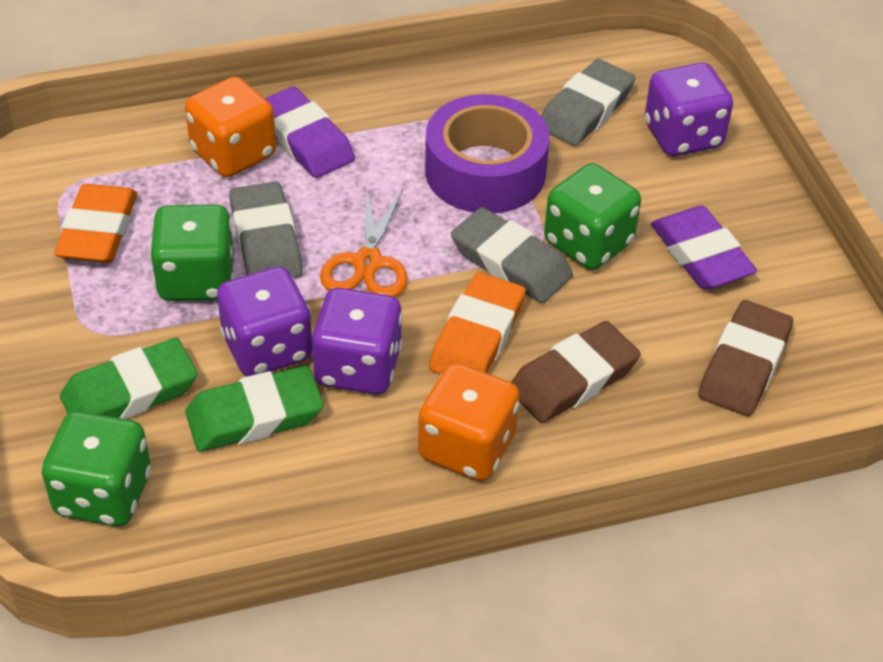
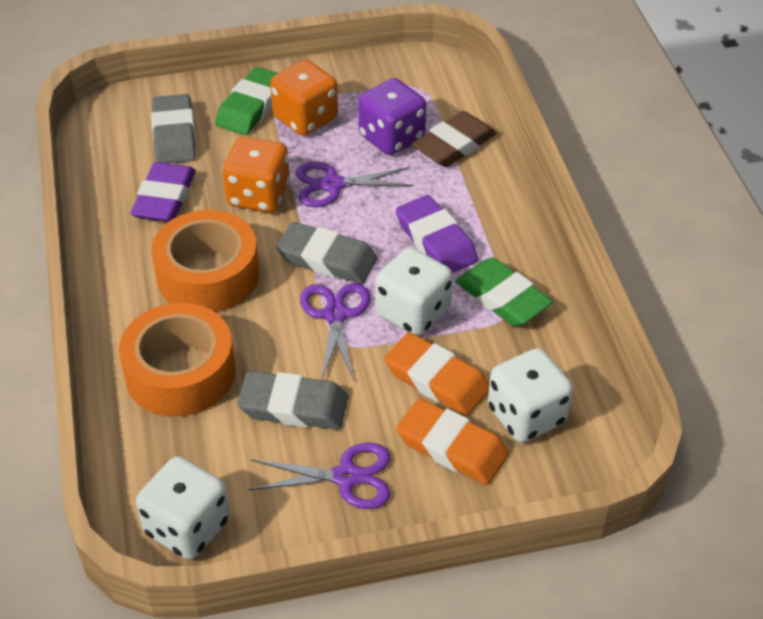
brown eraser: 2 -> 1
green dice: 3 -> 0
orange scissors: 1 -> 0
orange tape: 0 -> 2
purple dice: 3 -> 1
purple scissors: 0 -> 3
purple tape: 1 -> 0
white dice: 0 -> 3

